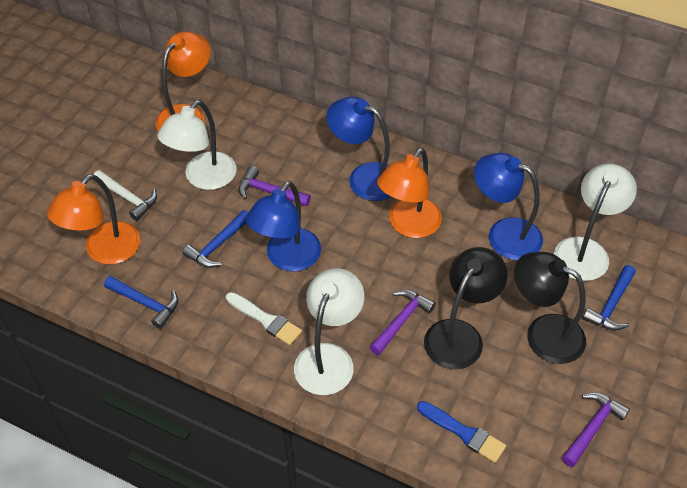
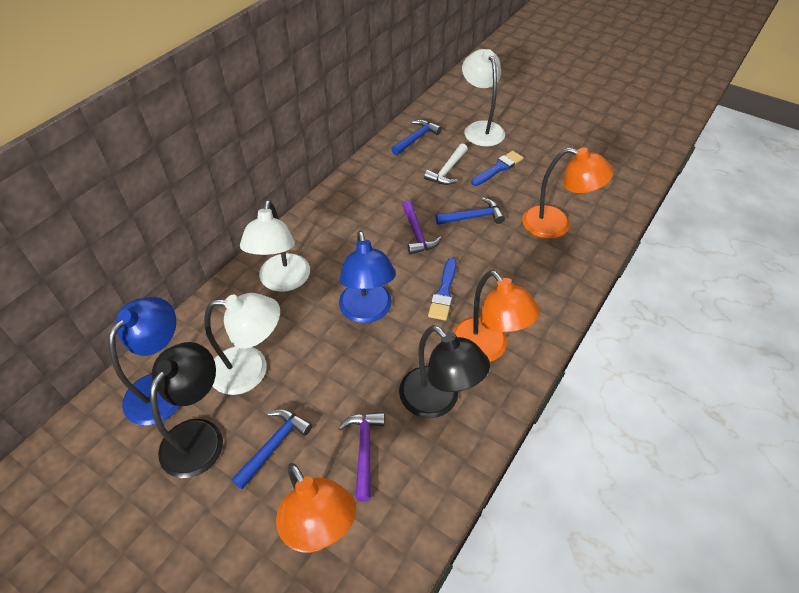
blue brush: 1 -> 2
blue lamp: 3 -> 2
purple hammer: 3 -> 2
white brush: 1 -> 0

